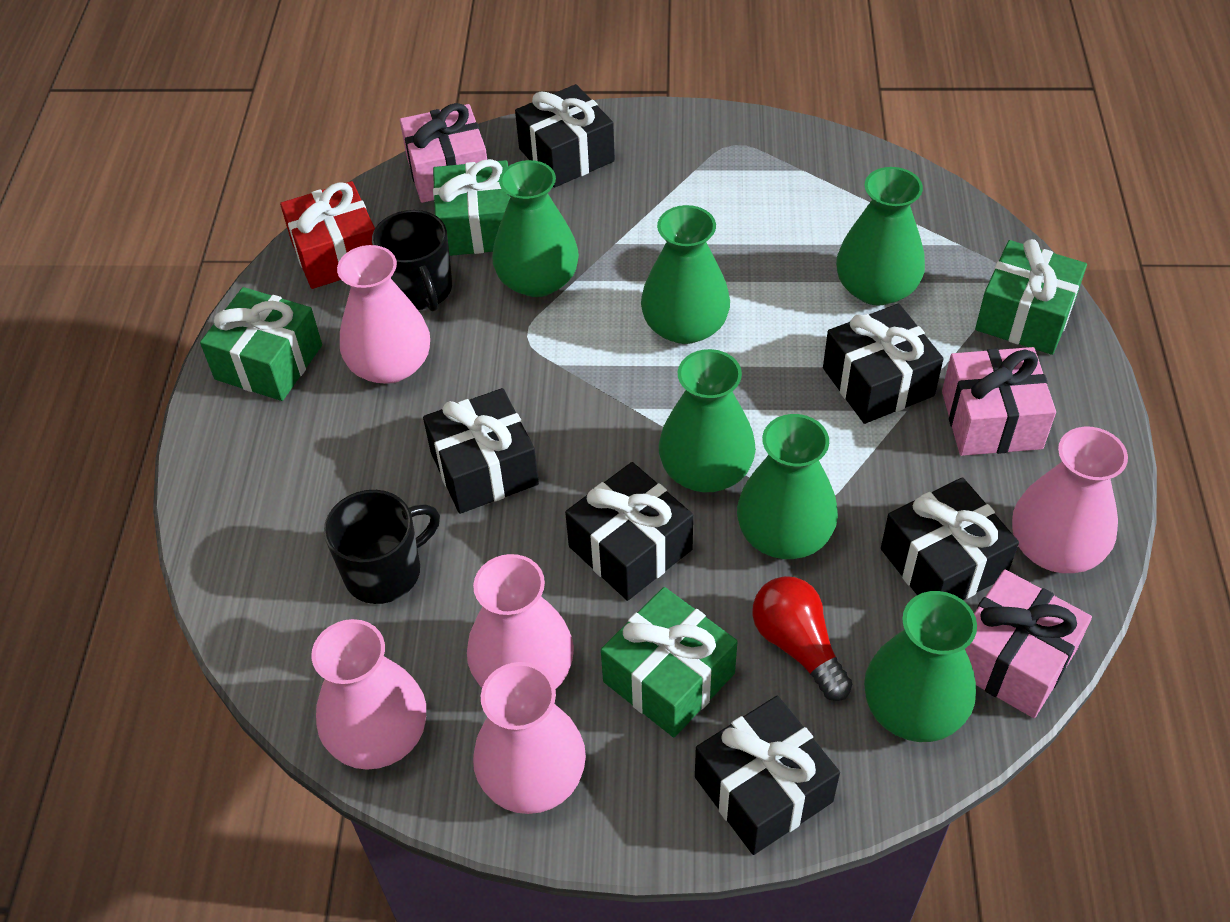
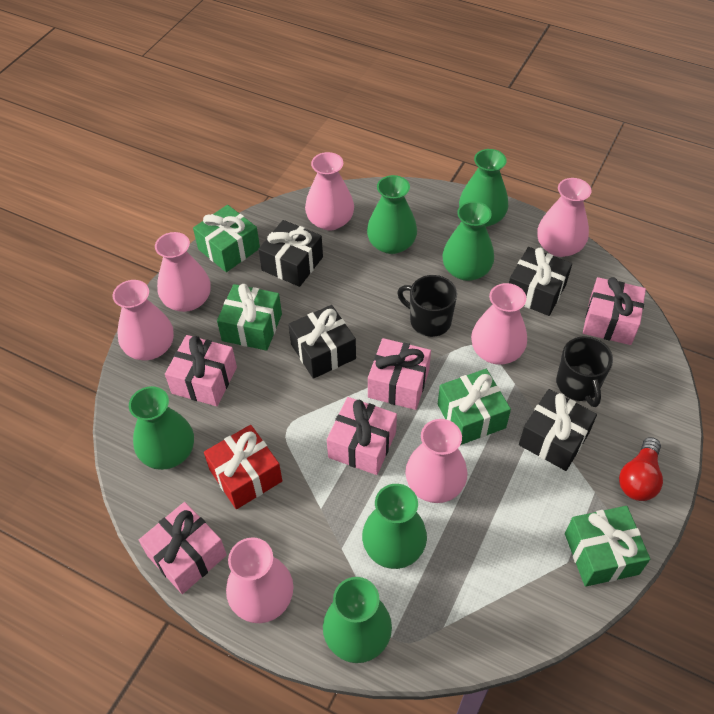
black gift: 6 -> 4
pink gift: 3 -> 5
pink vase: 5 -> 7

